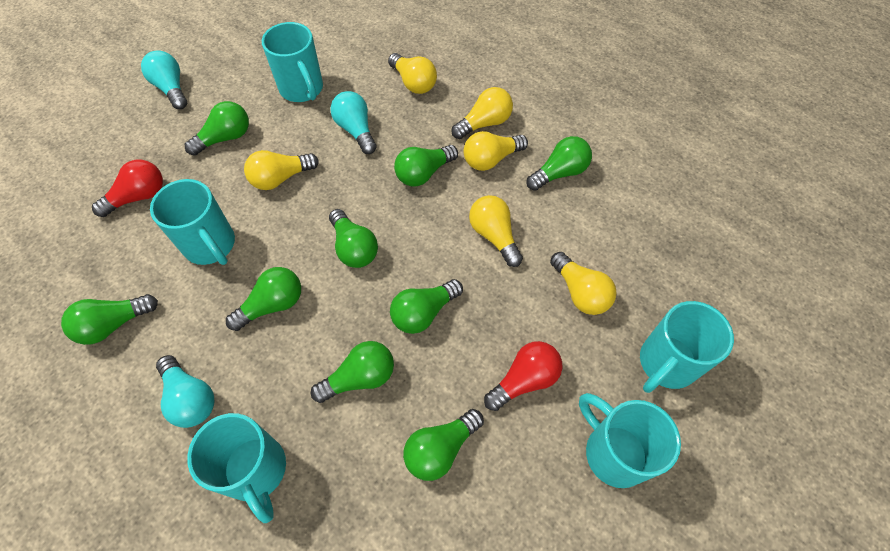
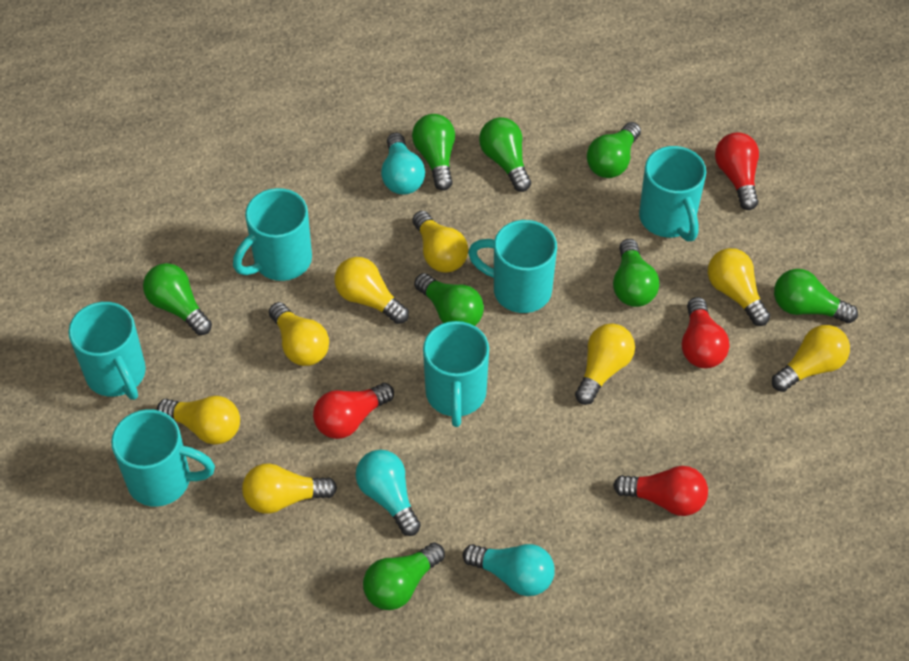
green light bulb: 9 -> 8
red light bulb: 2 -> 4
turquoise mug: 5 -> 6
yellow light bulb: 6 -> 8

